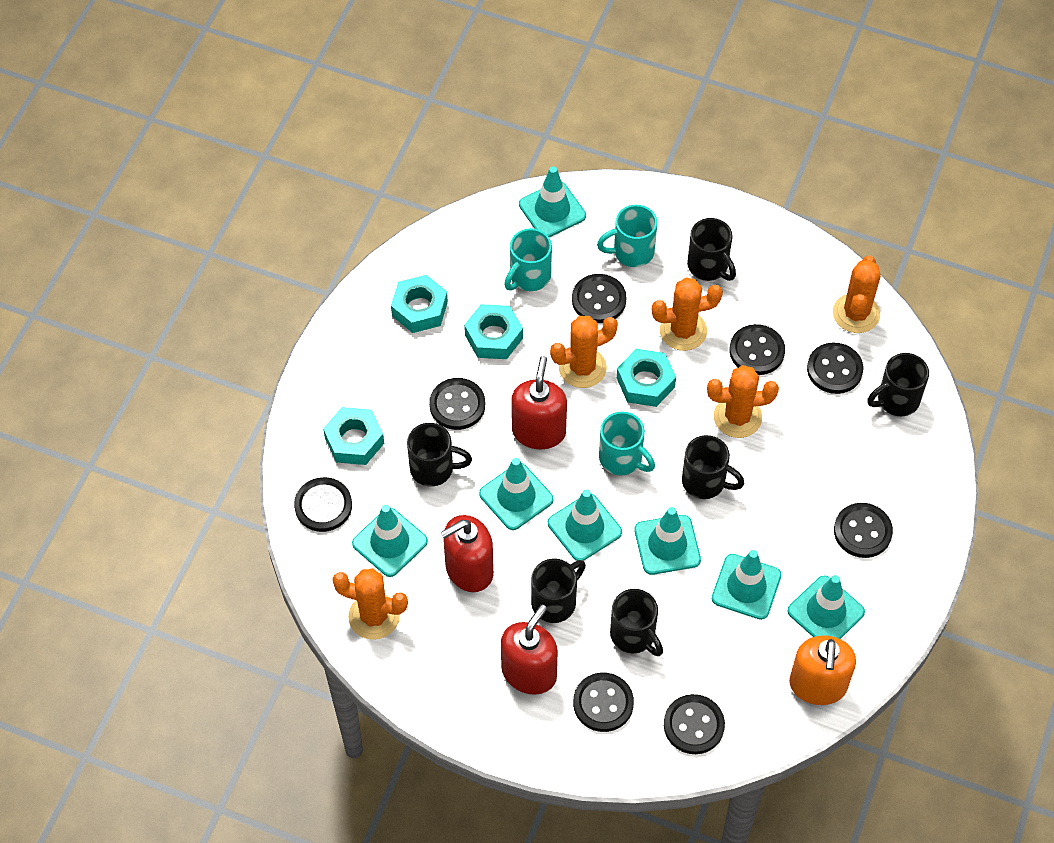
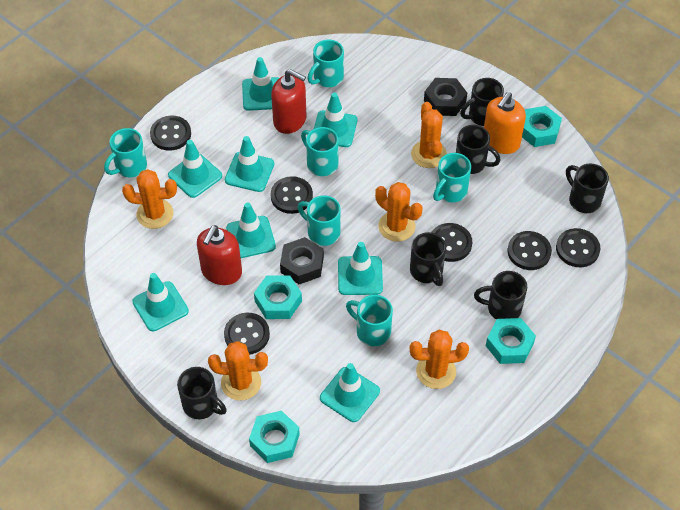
black button: 8 -> 6
black nut: 0 -> 2
red soap dispenser: 3 -> 2
turquoise mug: 3 -> 6
turquoise traffic cone: 7 -> 8

